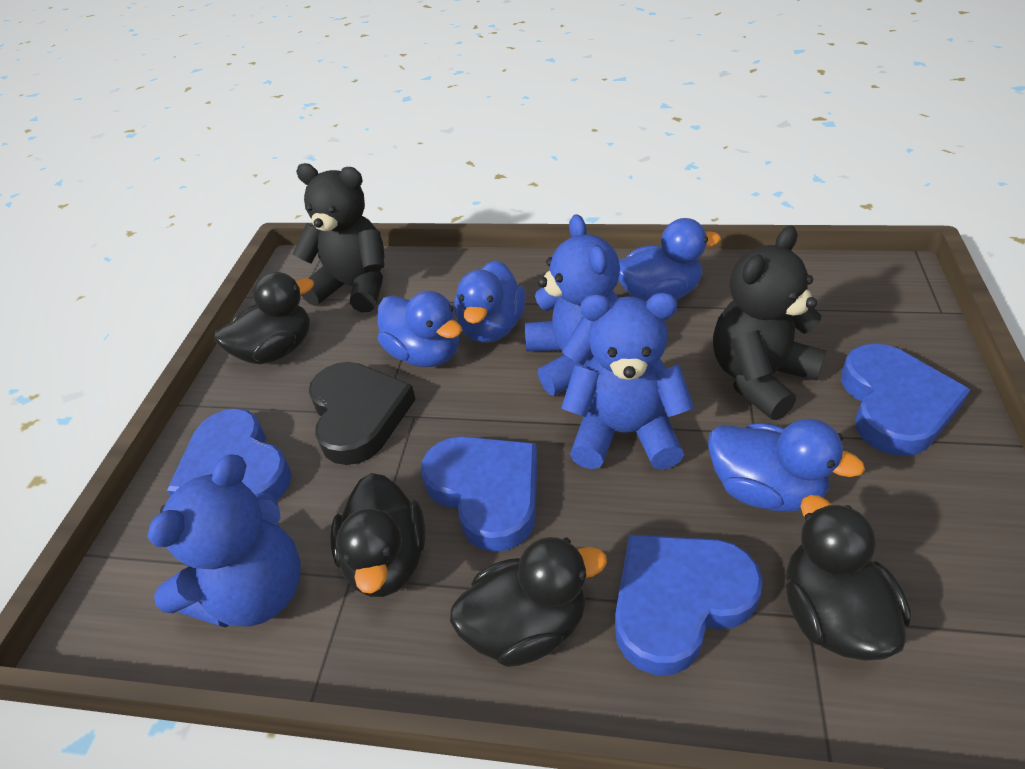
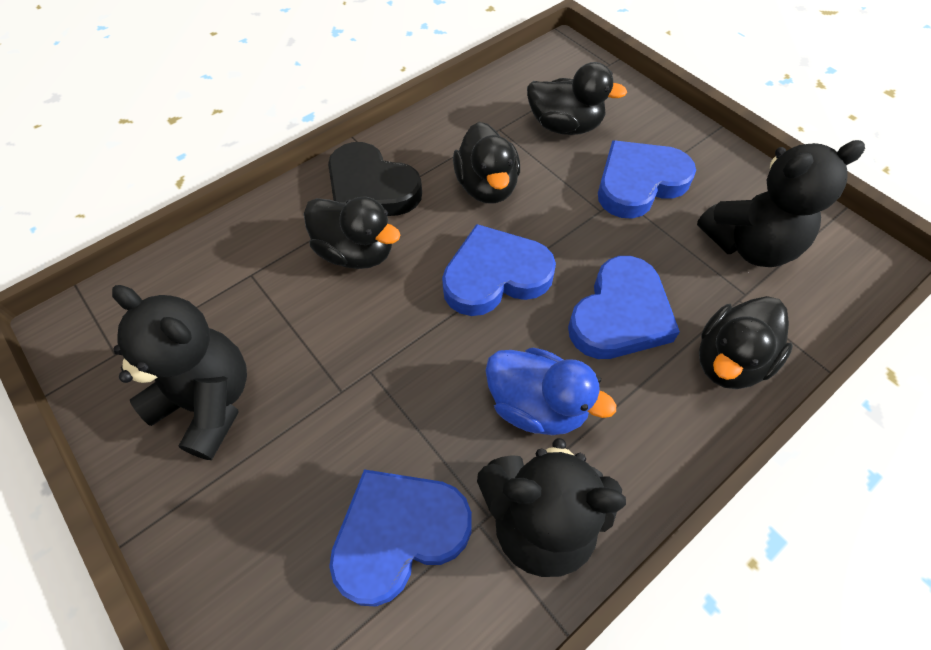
black teddy bear: 2 -> 3
blue duck: 4 -> 1
blue teddy bear: 3 -> 0

